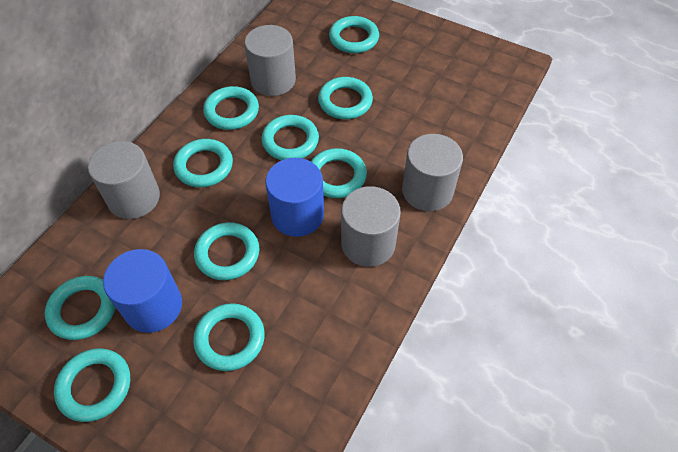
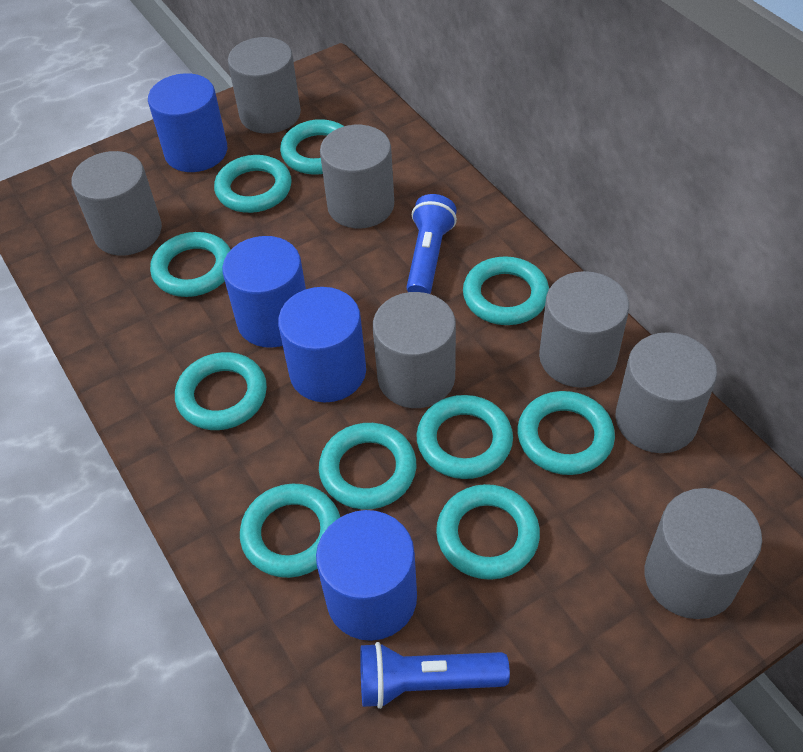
blue cylinder: 2 -> 4
blue flashlight: 0 -> 2
grey cylinder: 4 -> 7

